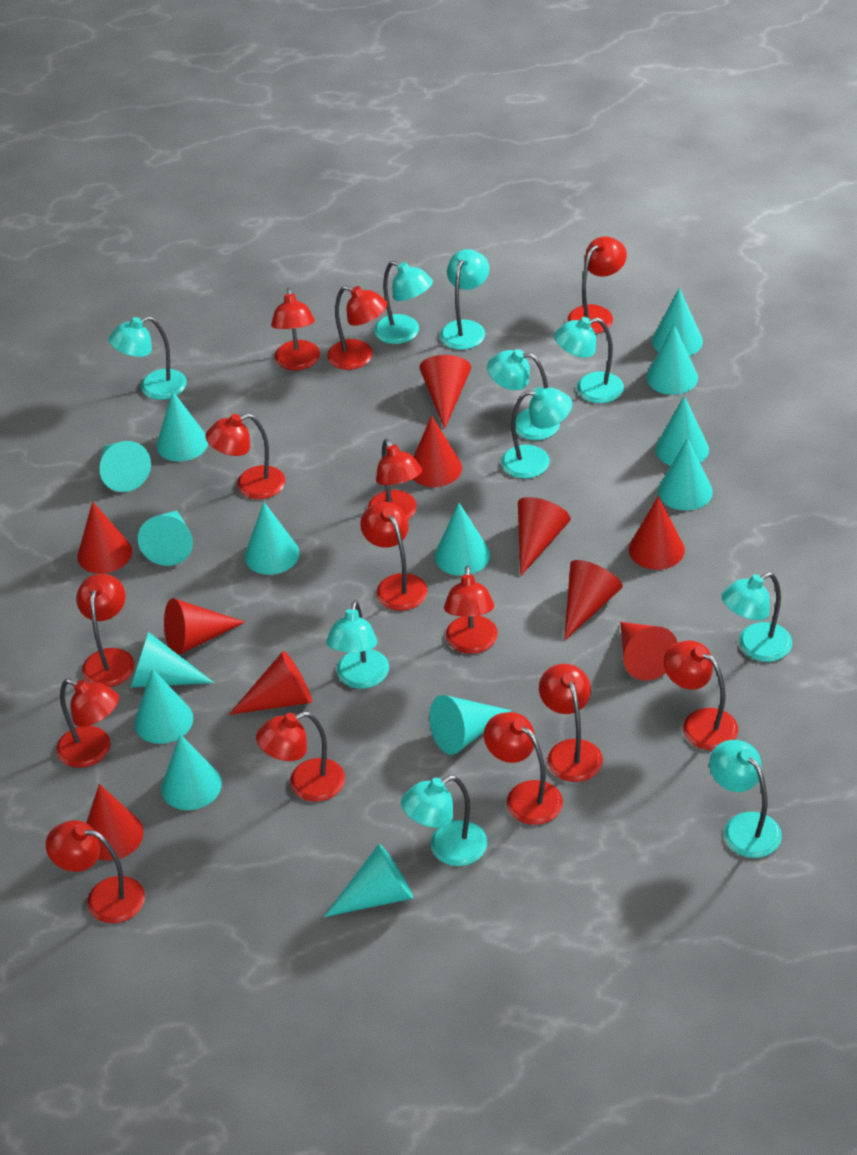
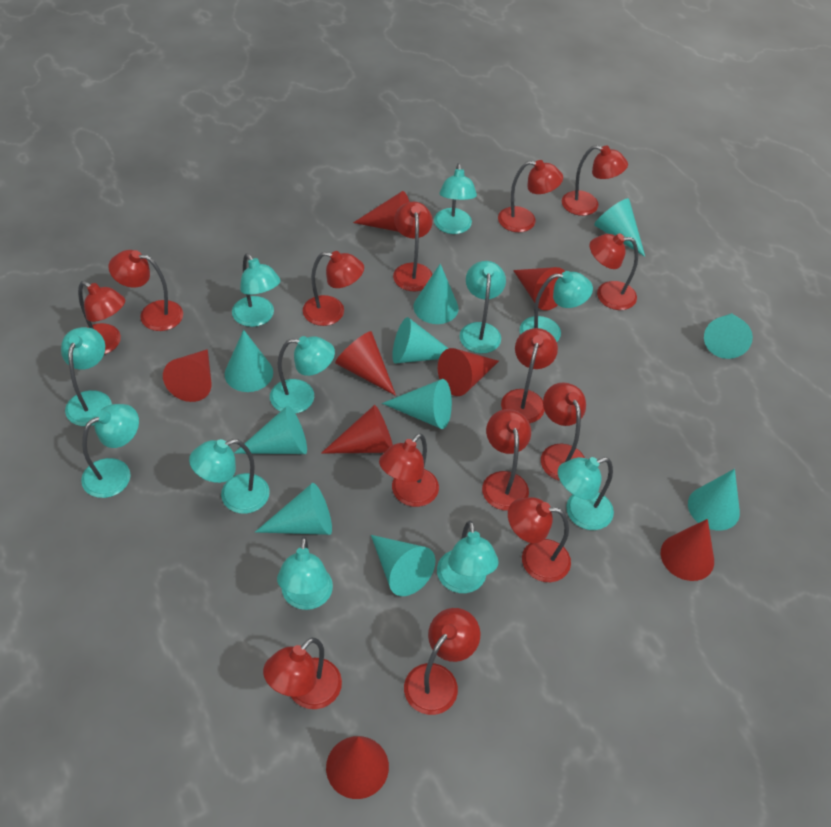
red cone: 10 -> 8
turquoise cone: 14 -> 10
turquoise lamp: 10 -> 11

